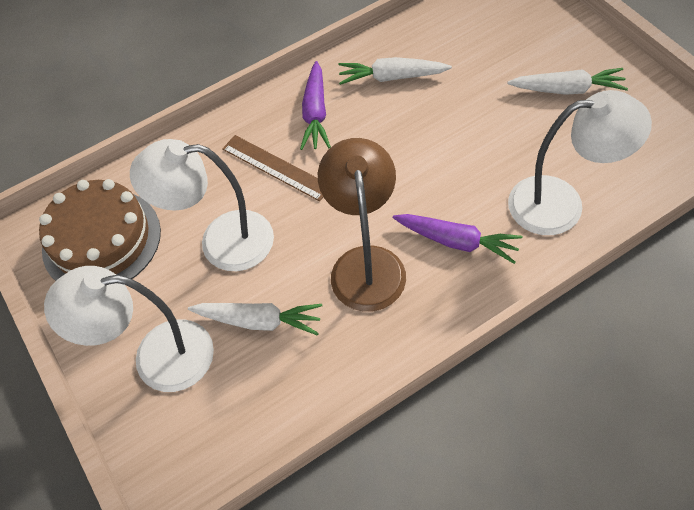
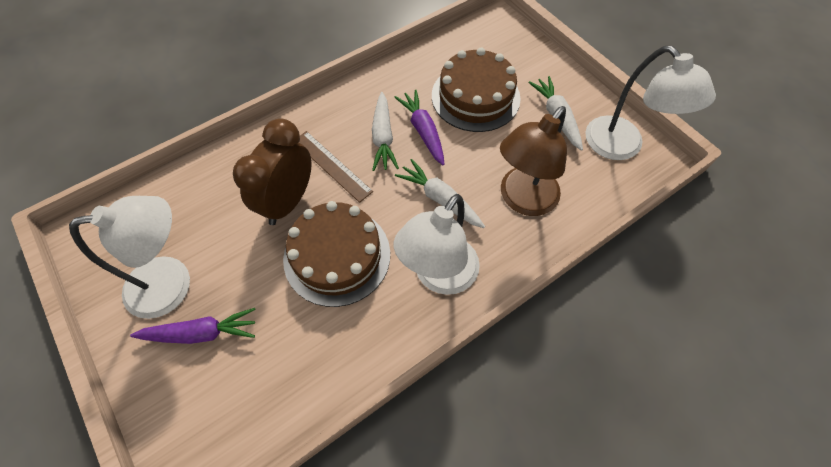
brown cake: 1 -> 2
brown clock: 0 -> 1

